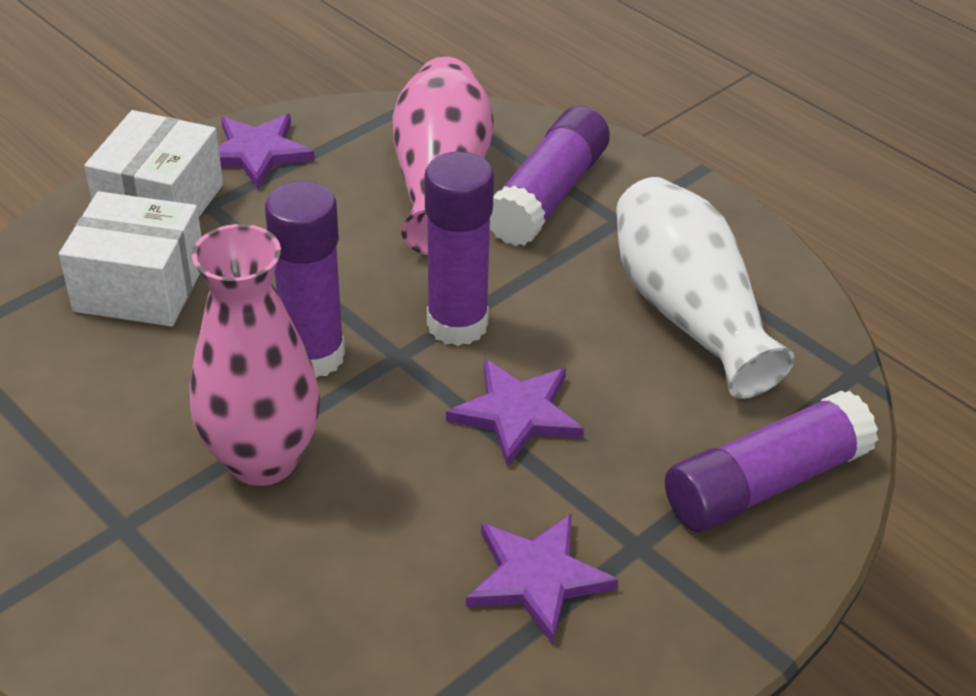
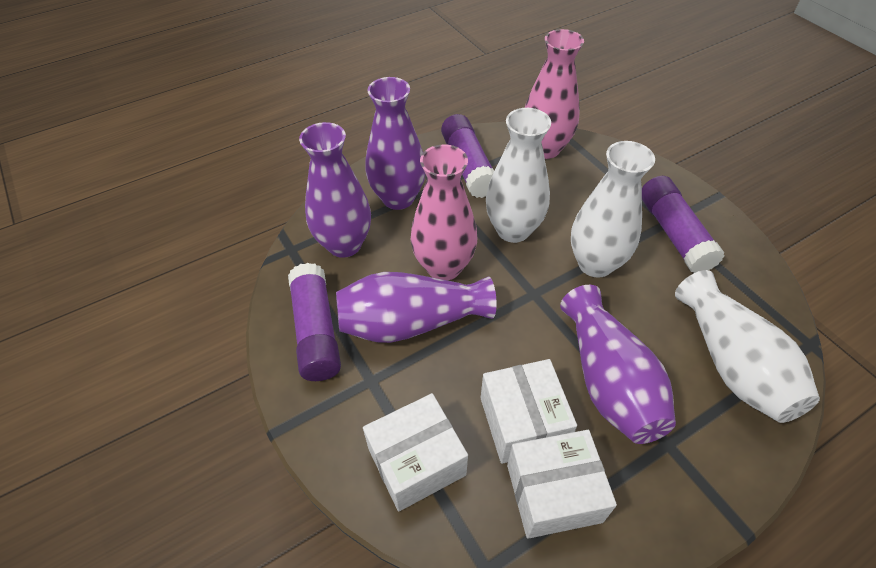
purple glue stick: 4 -> 3
purple star: 3 -> 0
purple vase: 0 -> 4
white box: 2 -> 3
white vase: 1 -> 3

